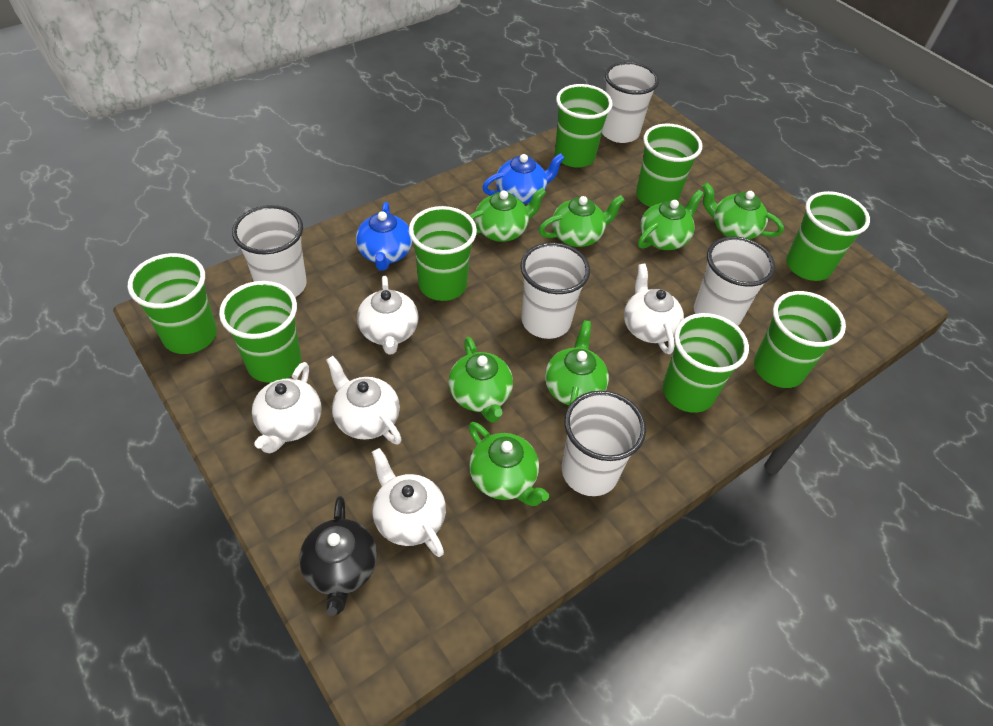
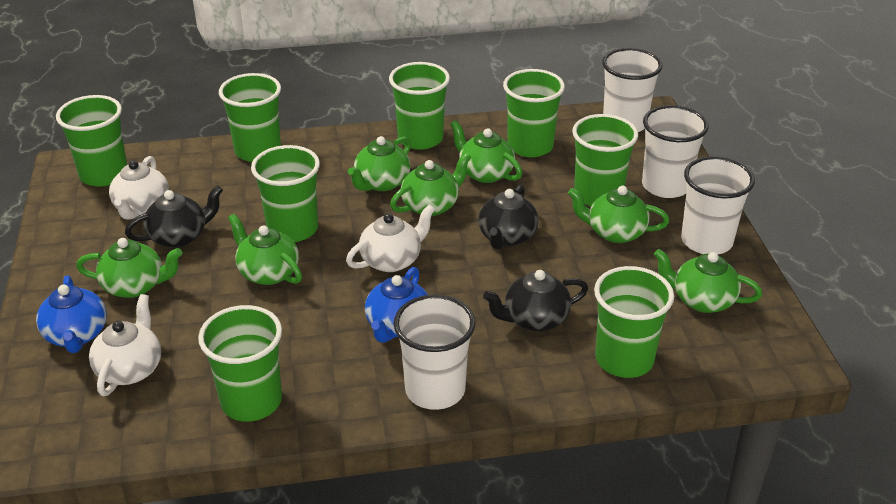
black teapot: 1 -> 3
white cup: 5 -> 4
white teapot: 5 -> 3

